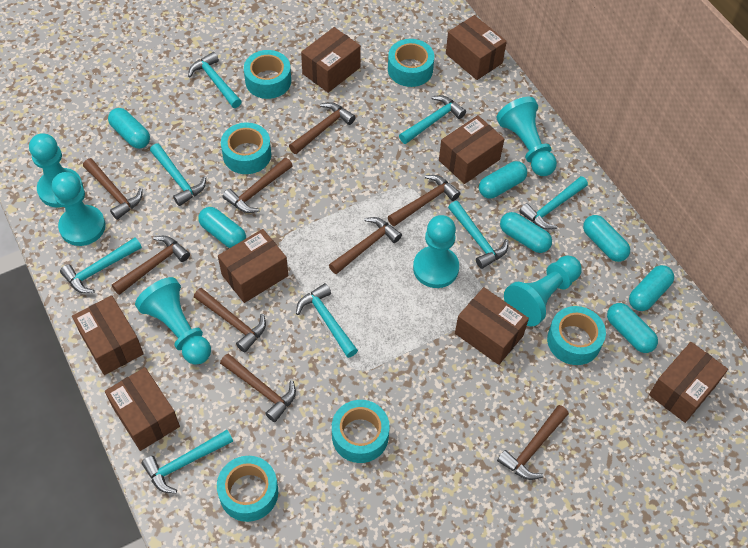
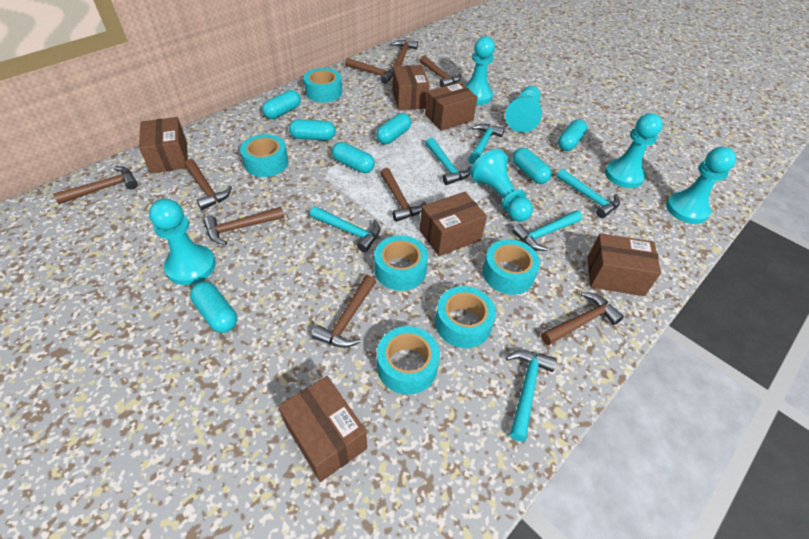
brown box: 8 -> 6
turquoise hammer: 8 -> 6

